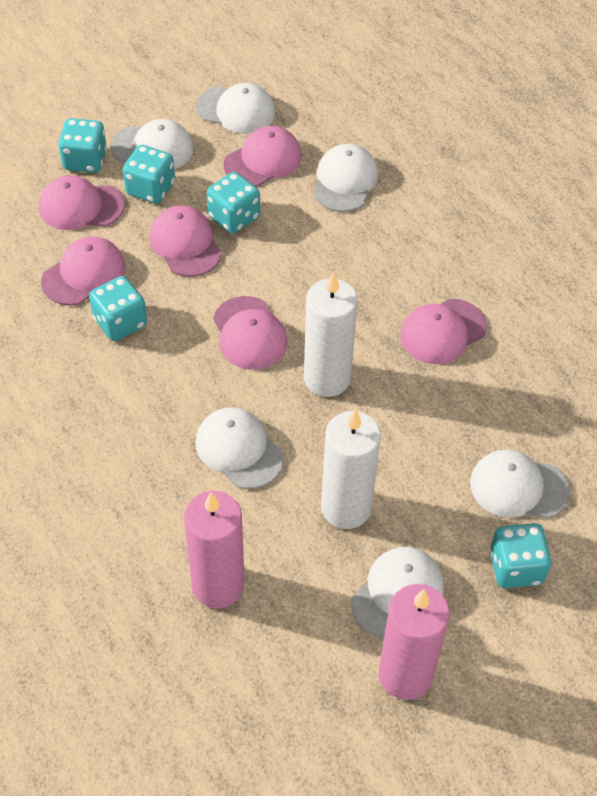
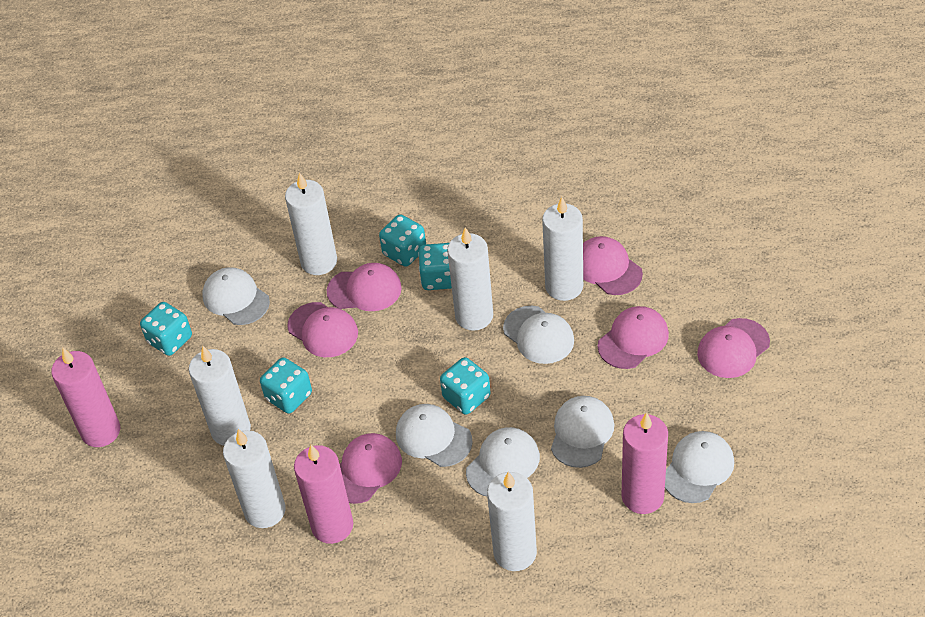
pink candle: 2 -> 3
white candle: 2 -> 6

